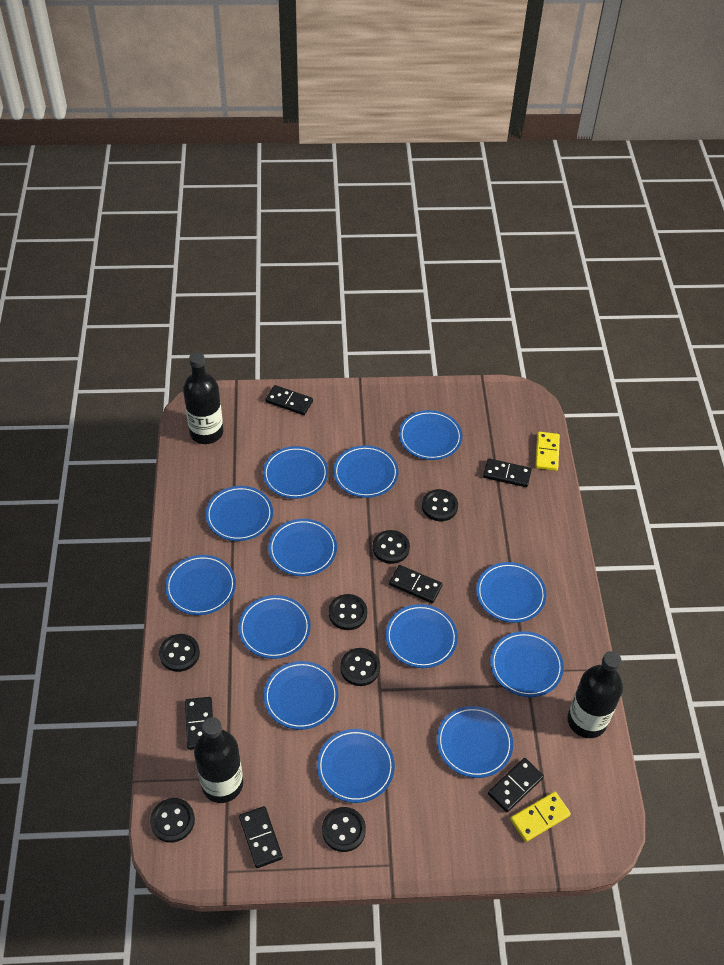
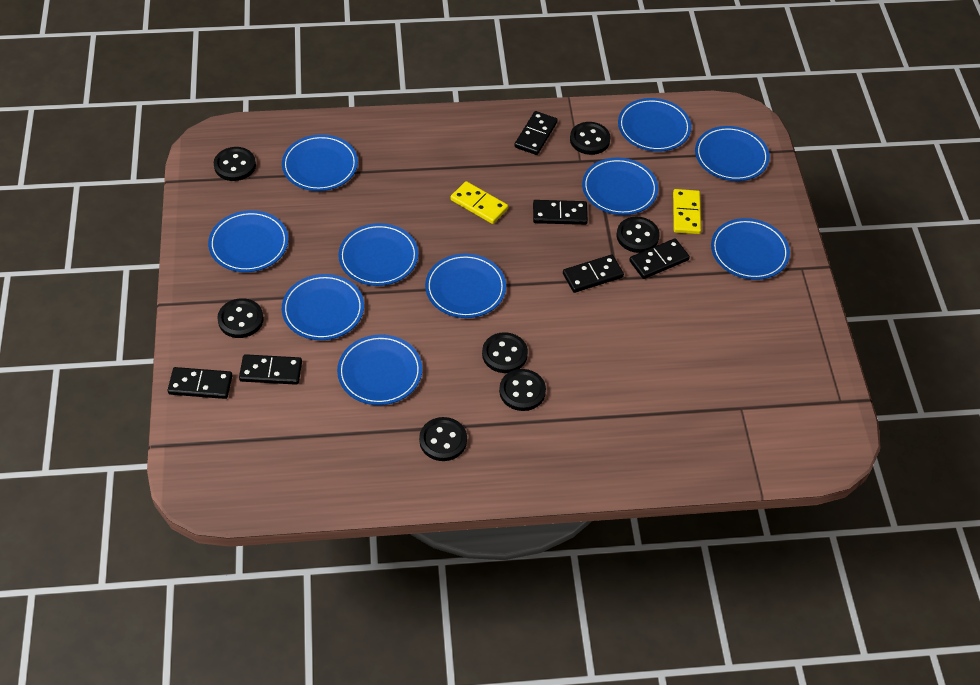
black bottle: 3 -> 0
blue plate: 13 -> 10

